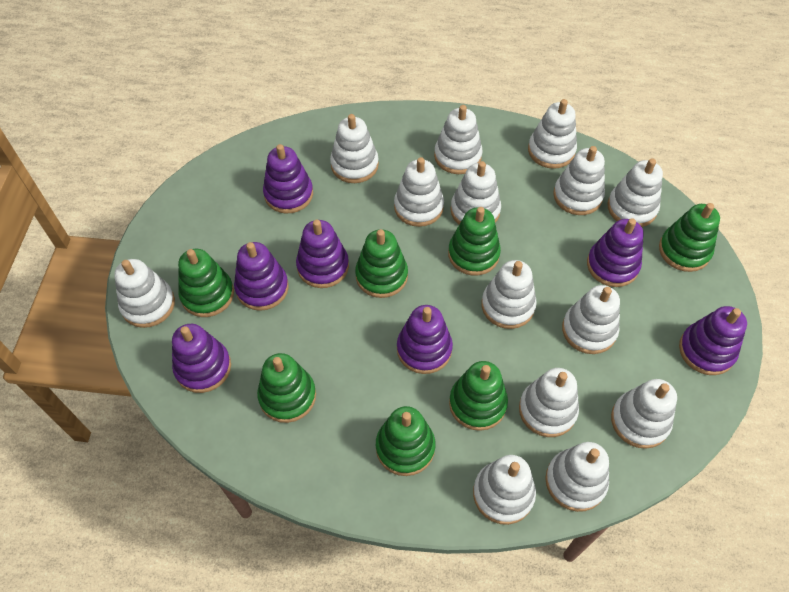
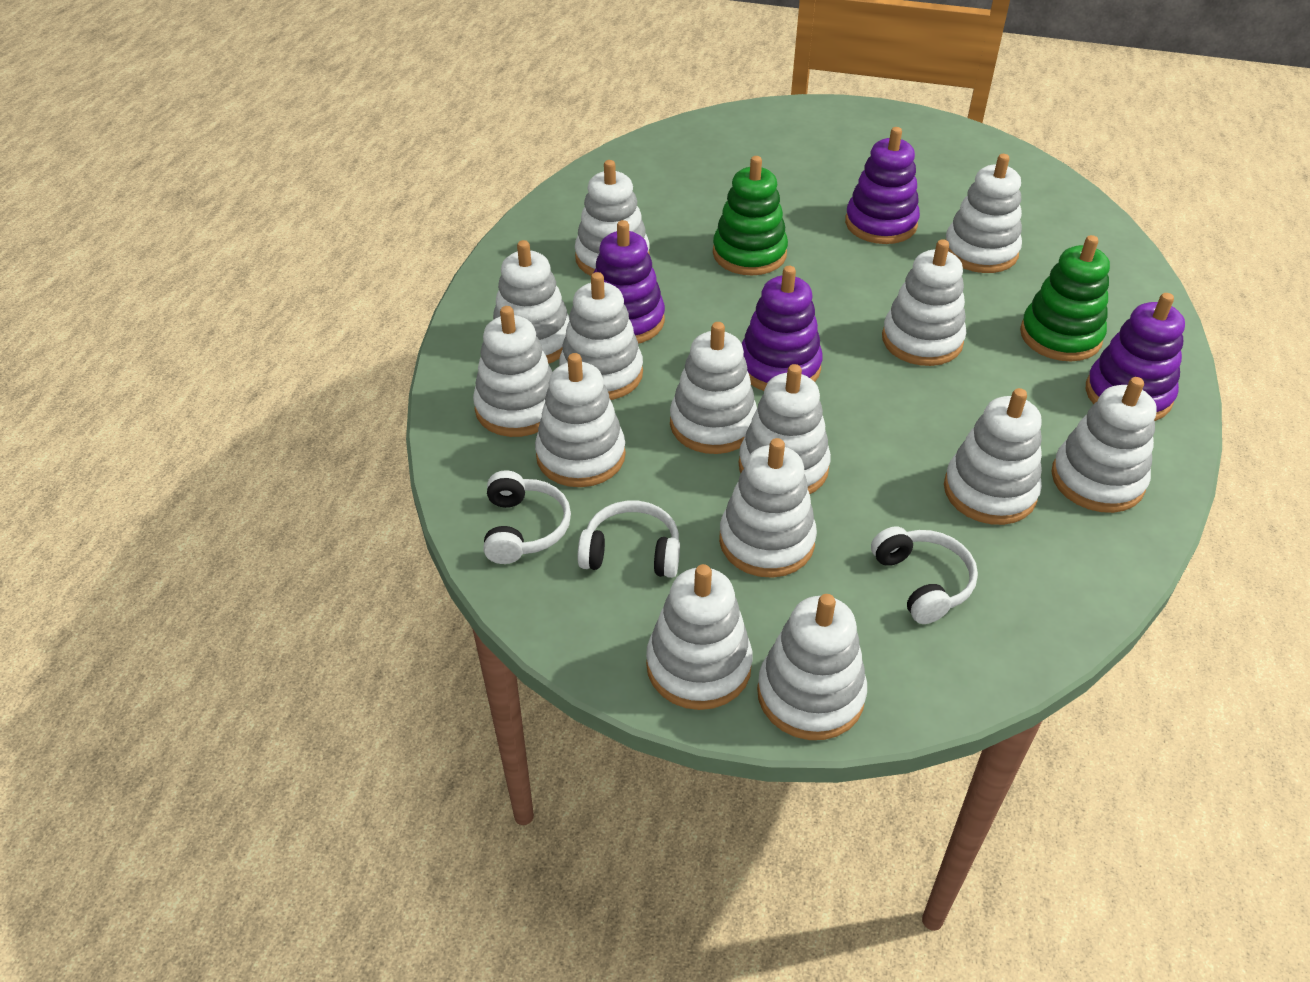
green stacking toy: 7 -> 2
purple stacking toy: 7 -> 4
white headphones: 0 -> 3

